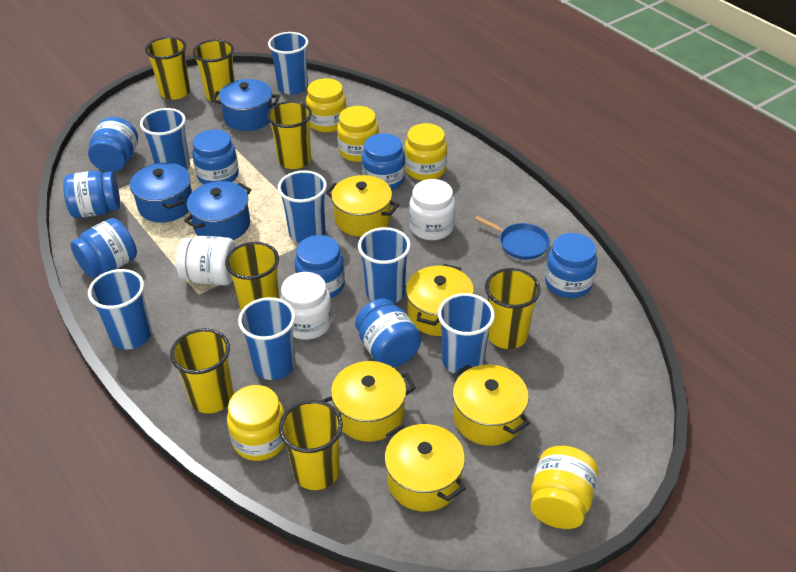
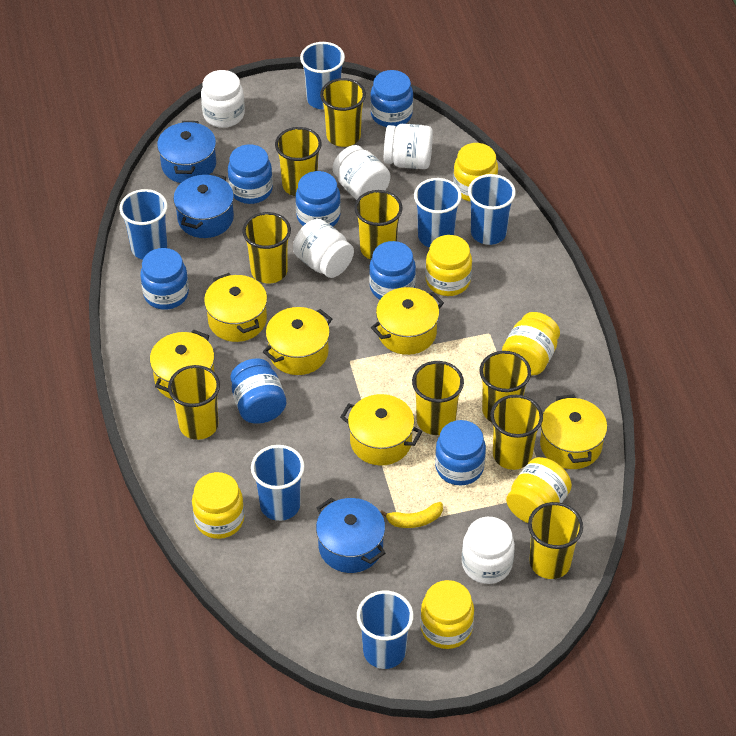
blue cup: 7 -> 6
blue jar: 8 -> 7
blue pan: 1 -> 0
white jar: 3 -> 5
yellow banana: 0 -> 1
yellow cup: 7 -> 9
yellow jar: 5 -> 6
yellow pot: 5 -> 6

